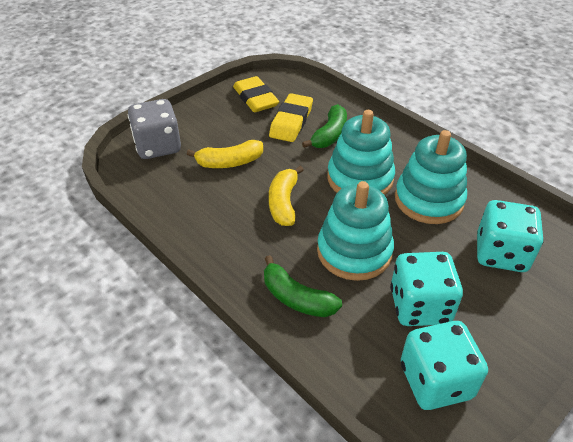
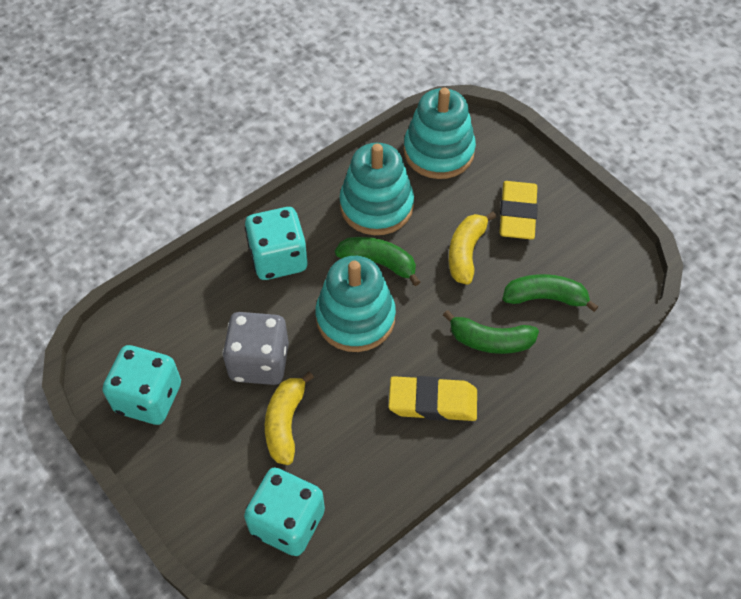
green banana: 2 -> 3

